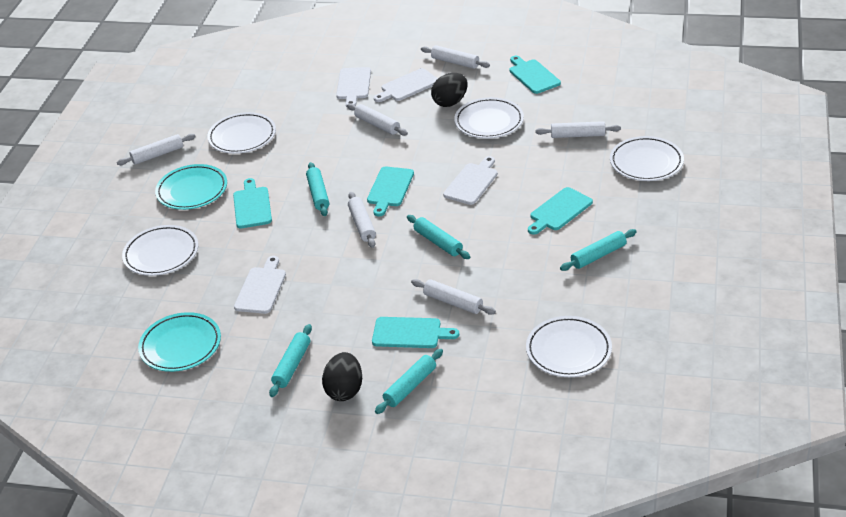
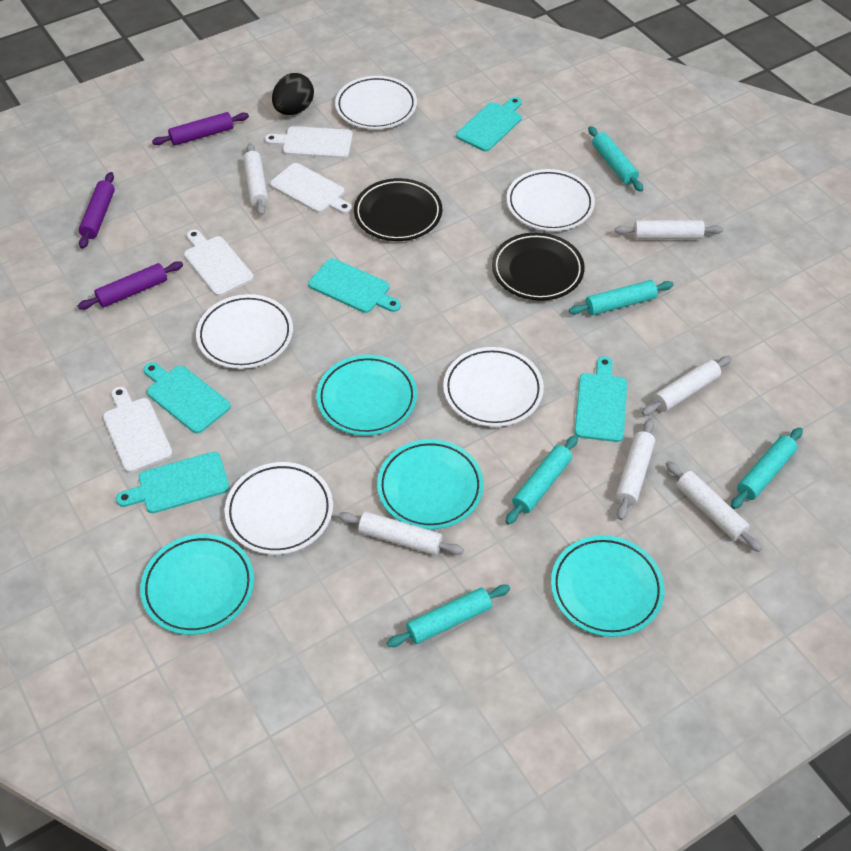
black egg: 2 -> 1
black plate: 0 -> 2
purple rolling pin: 0 -> 3
turquoise plate: 2 -> 4

